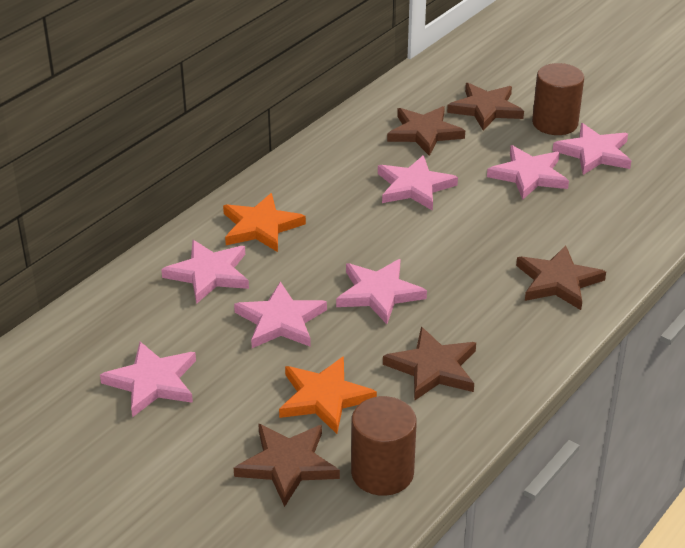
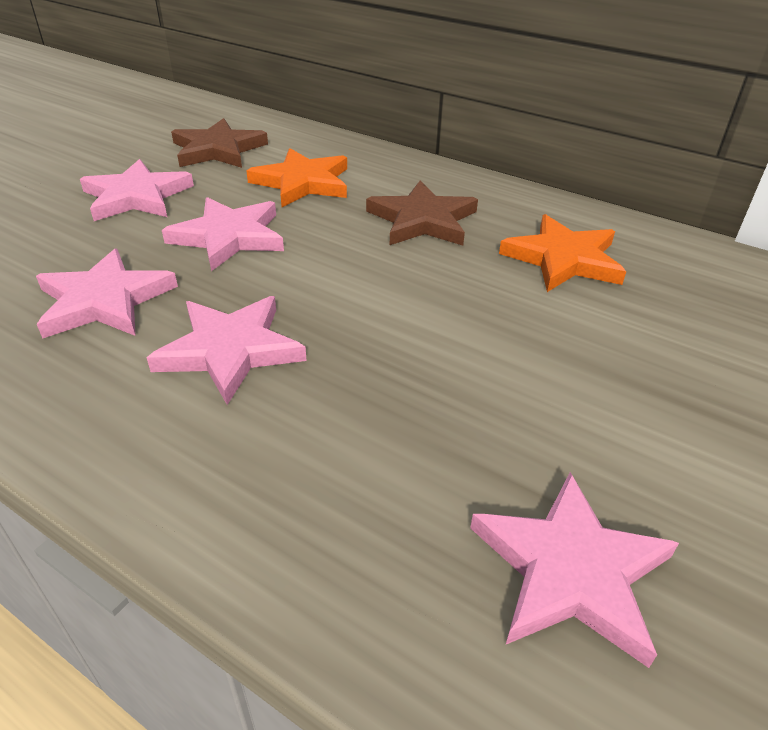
brown cylinder: 2 -> 0
brown star: 5 -> 2
pink star: 7 -> 5

